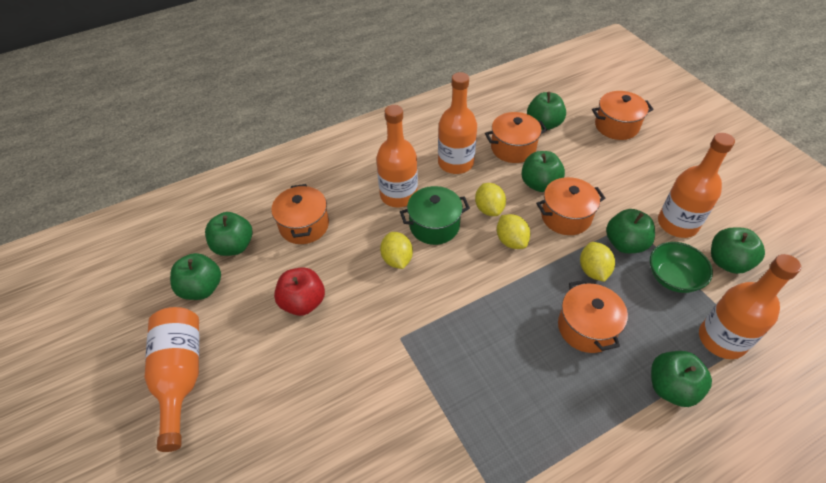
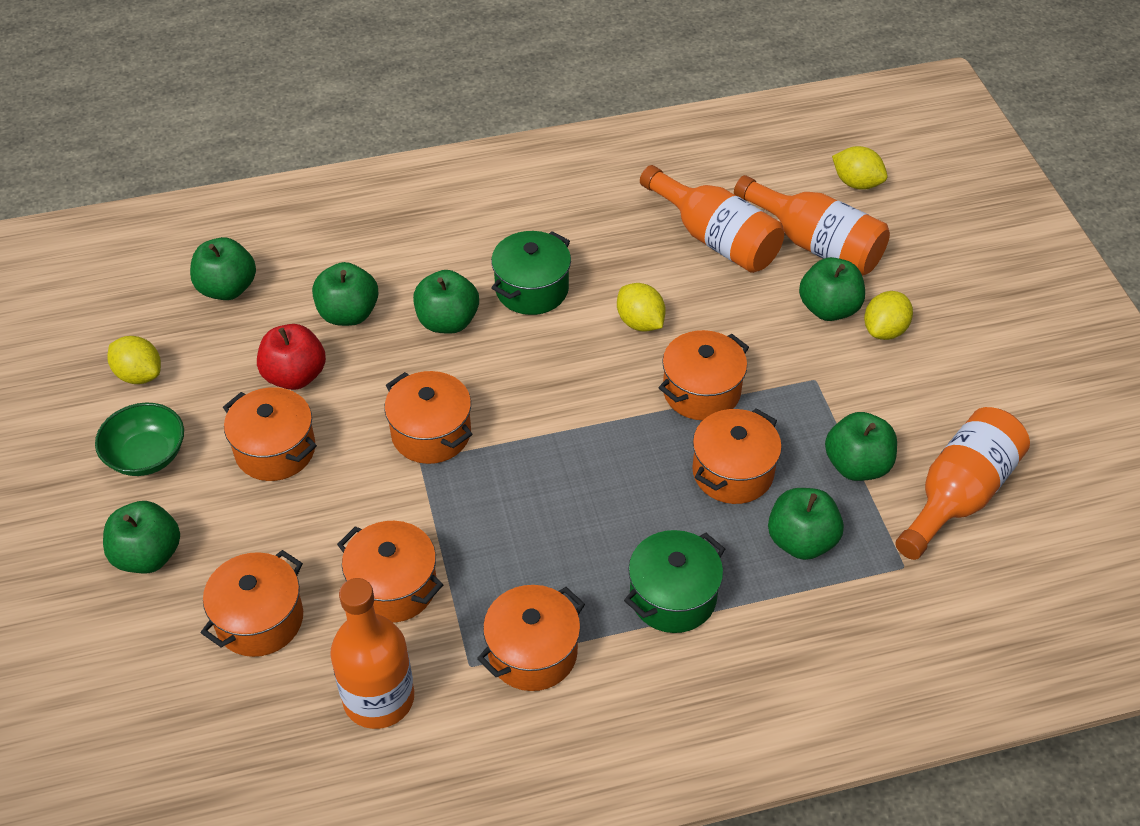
green pot: 1 -> 2
orange bottle: 5 -> 4
orange pot: 5 -> 7

